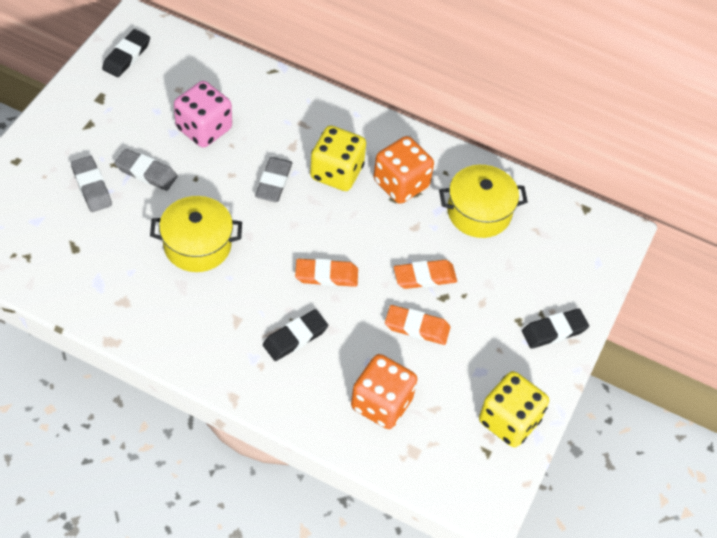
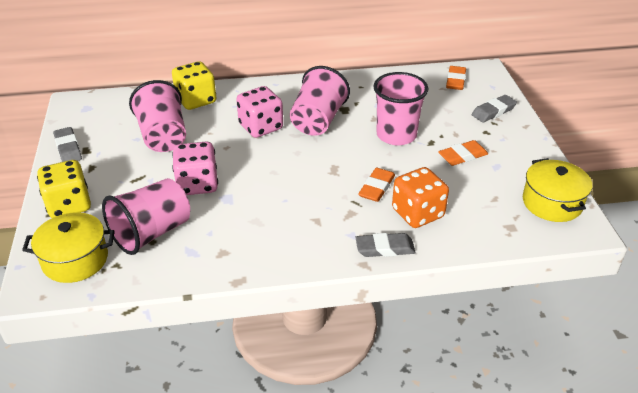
black eraser: 3 -> 0
orange dice: 2 -> 1
pink cup: 0 -> 4
pink dice: 1 -> 2

